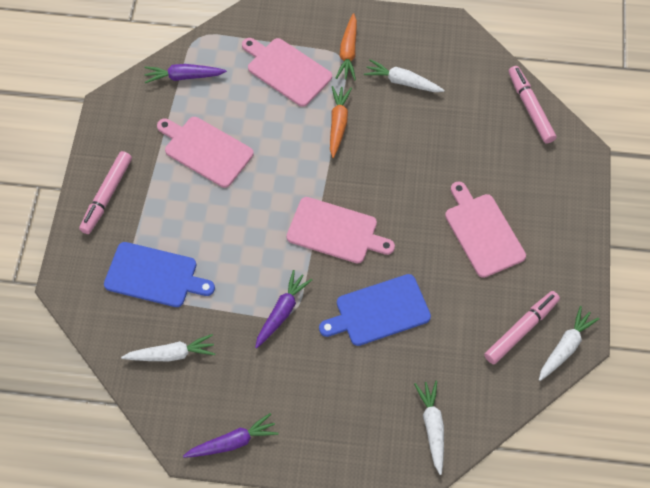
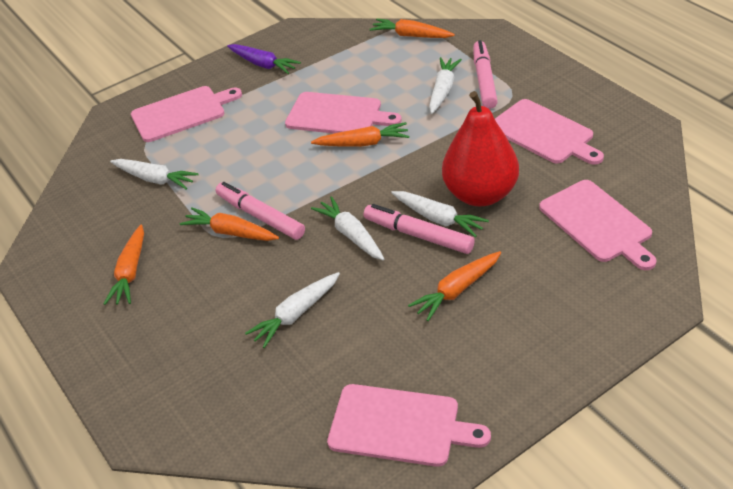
blue cutting board: 2 -> 0
orange carrot: 2 -> 5
pink cutting board: 4 -> 5
purple carrot: 3 -> 1
red pear: 0 -> 1
white carrot: 4 -> 5

